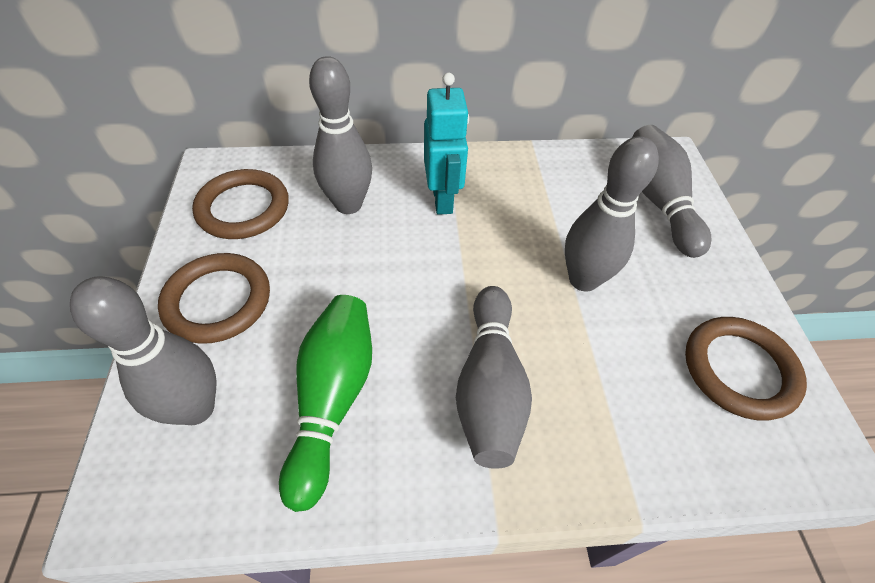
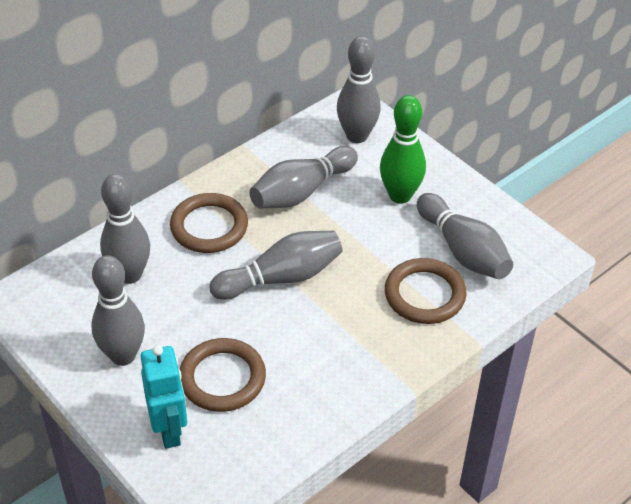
grey bowling pin: 5 -> 6

